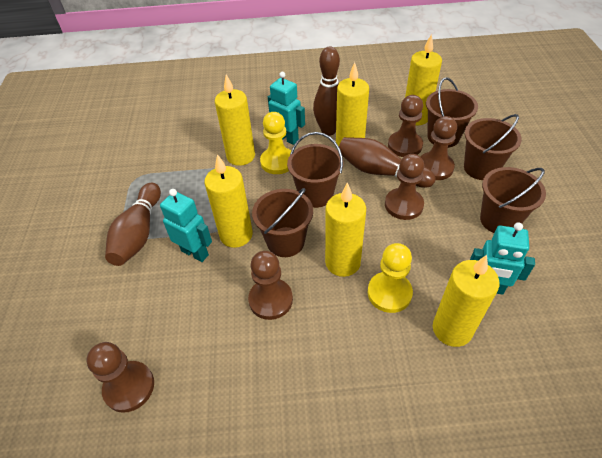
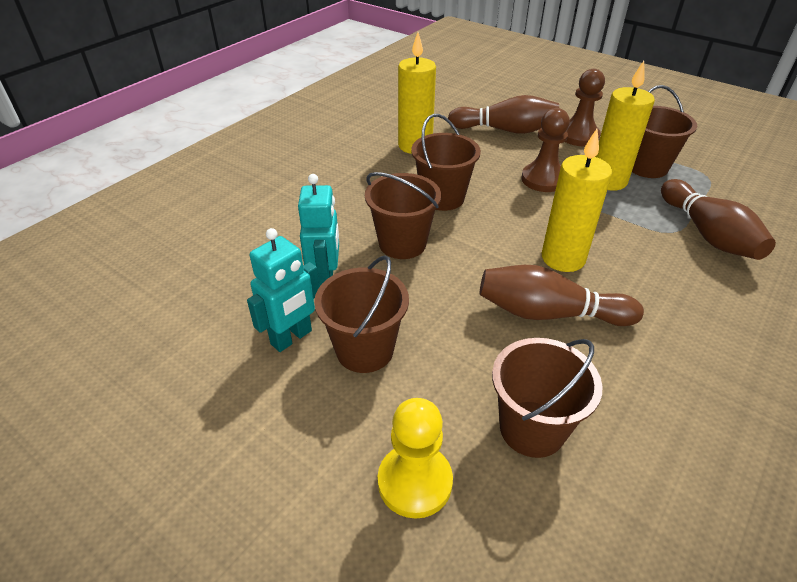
brown pawn: 5 -> 2
turquoise robot: 3 -> 2
yellow candle: 6 -> 3
yellow pawn: 2 -> 1

